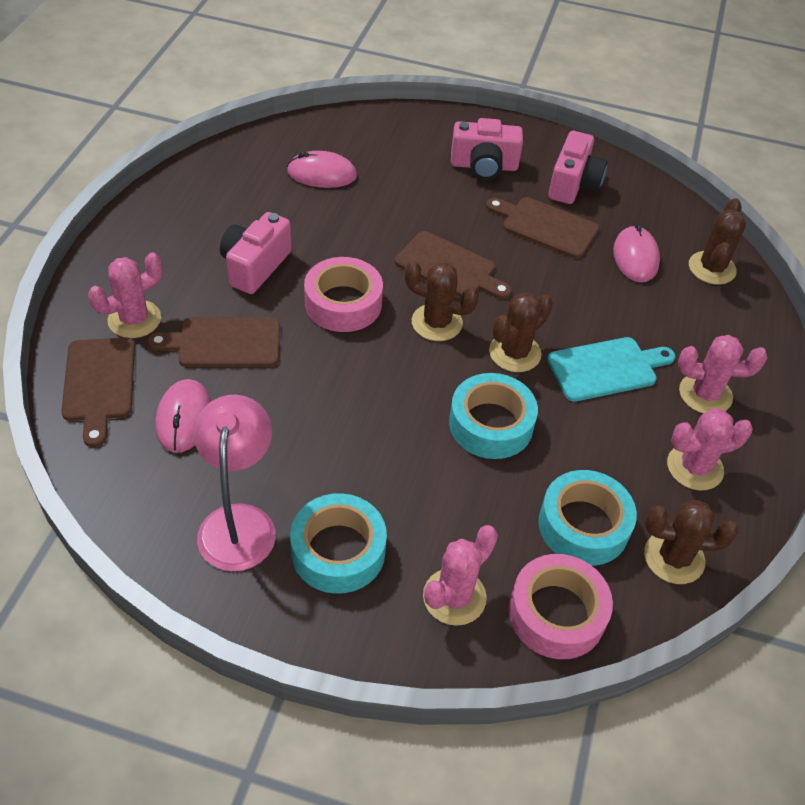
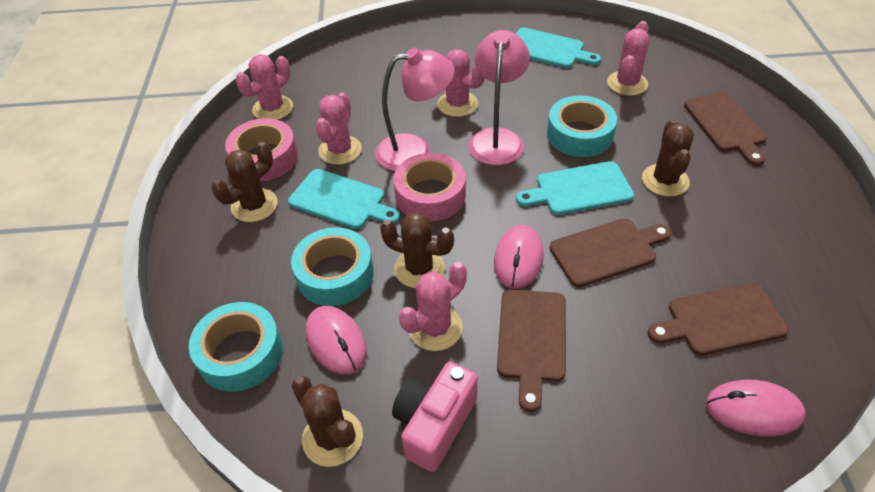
pink cactus: 4 -> 5
pink camera: 3 -> 1
pink lamp: 1 -> 2
turquoise cutting board: 1 -> 3

